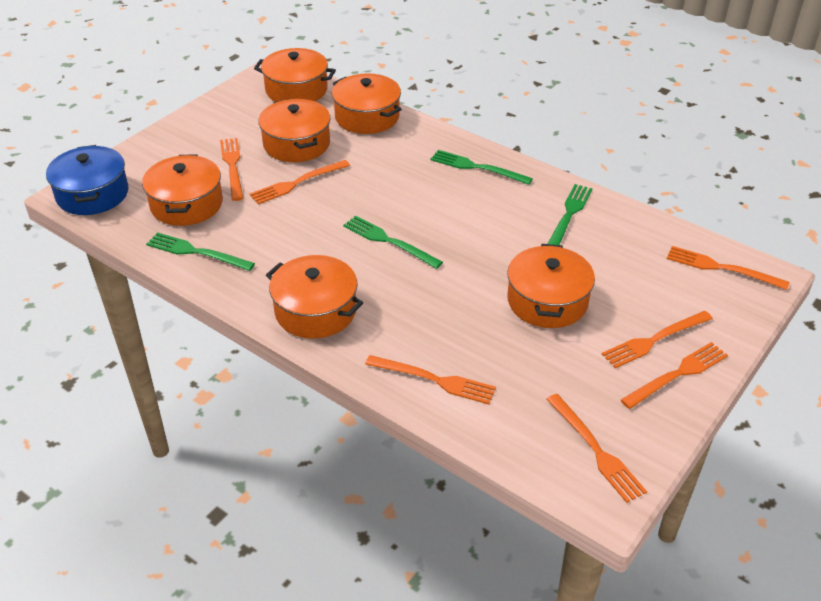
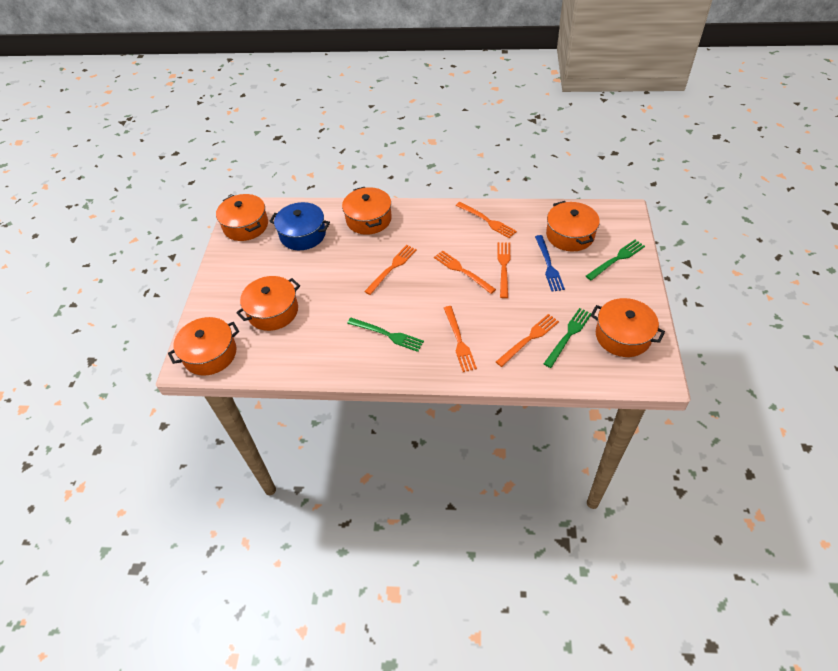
blue fork: 0 -> 1
green fork: 4 -> 3
orange fork: 7 -> 6

